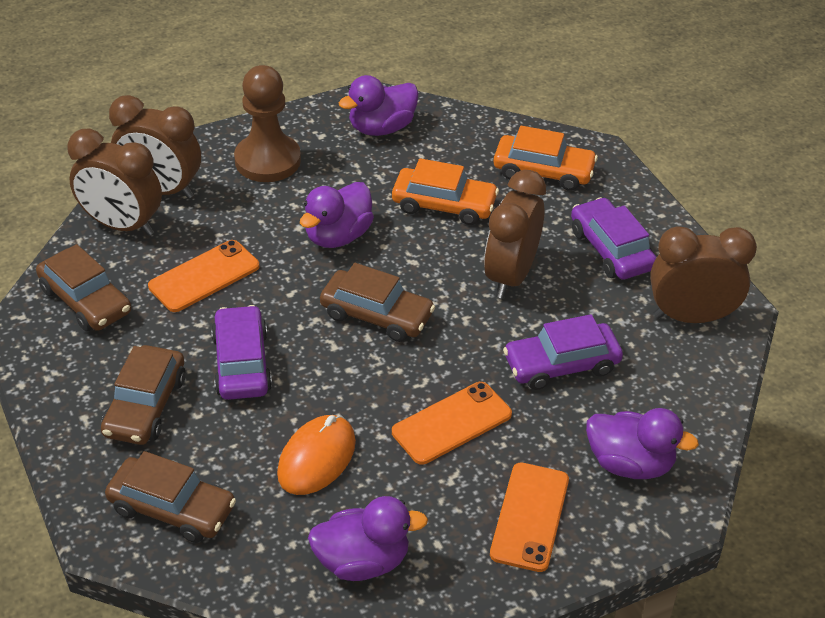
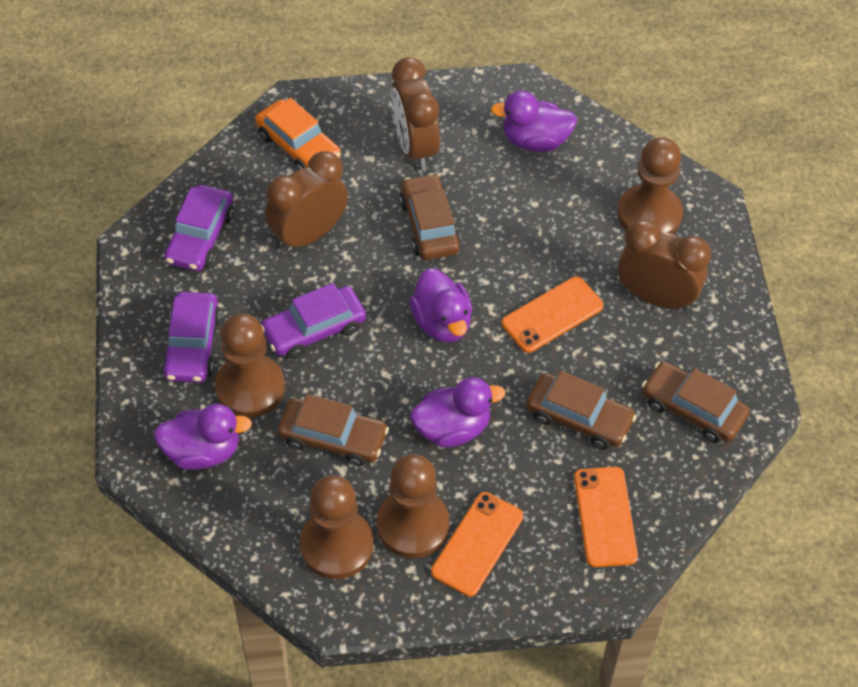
brown clock: 4 -> 3
brown pawn: 1 -> 4
orange car: 2 -> 1
orange mouse: 1 -> 0

